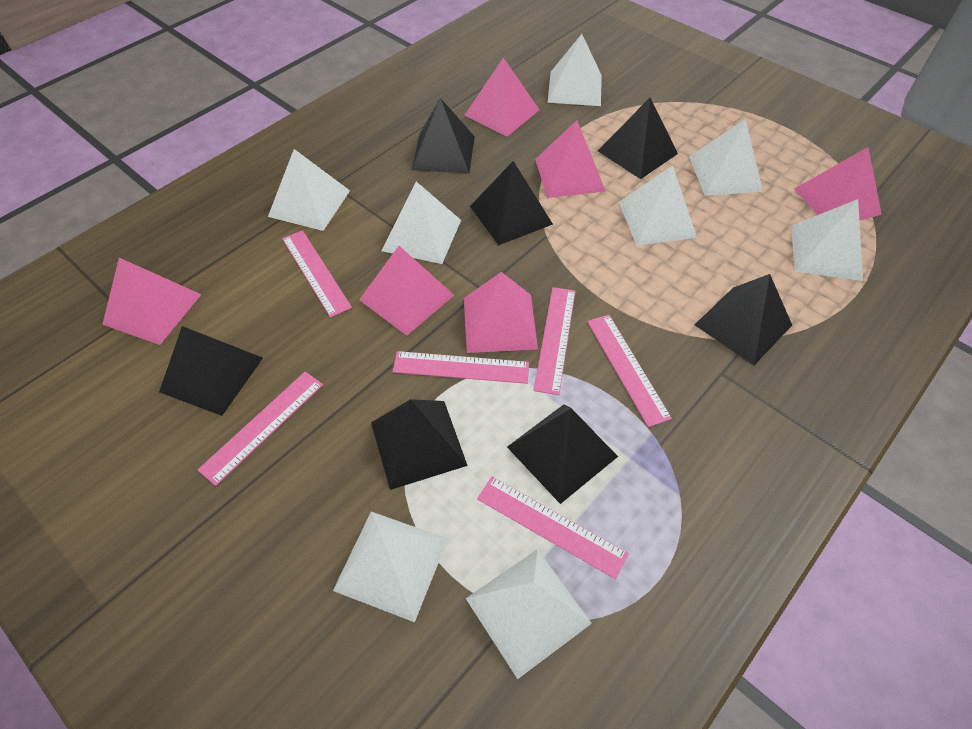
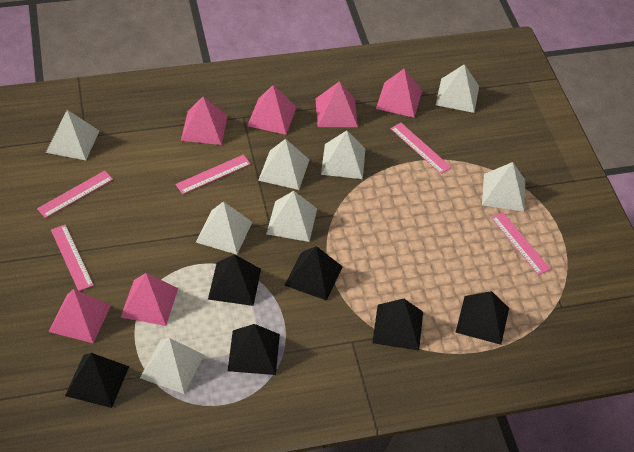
black pyramid: 7 -> 6
pink ruler: 6 -> 5

